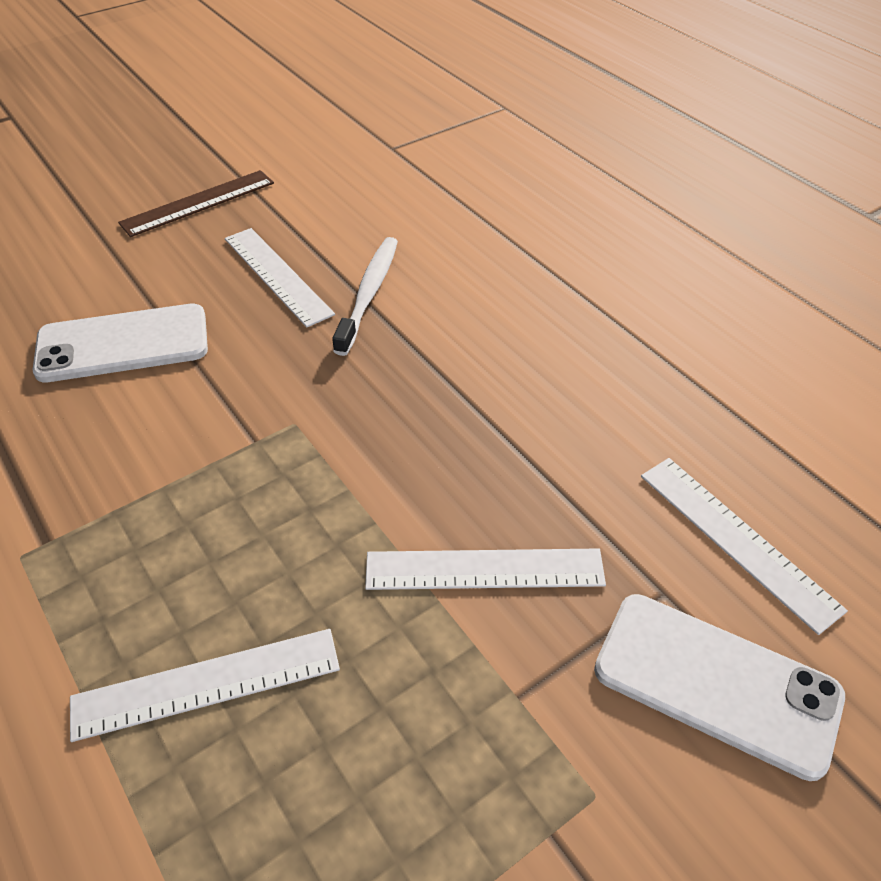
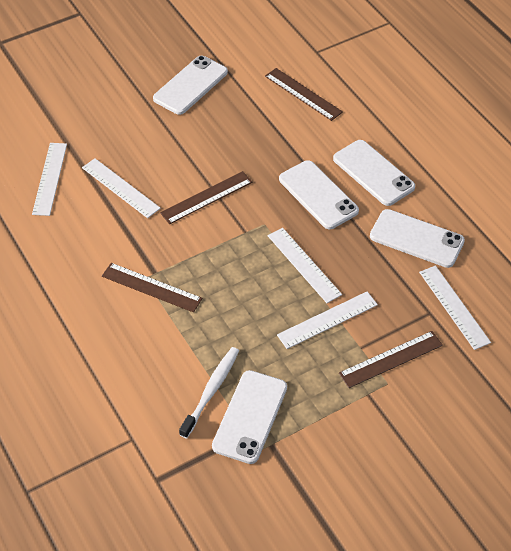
brown ruler: 1 -> 4
white phone: 2 -> 5
white ruler: 4 -> 5

